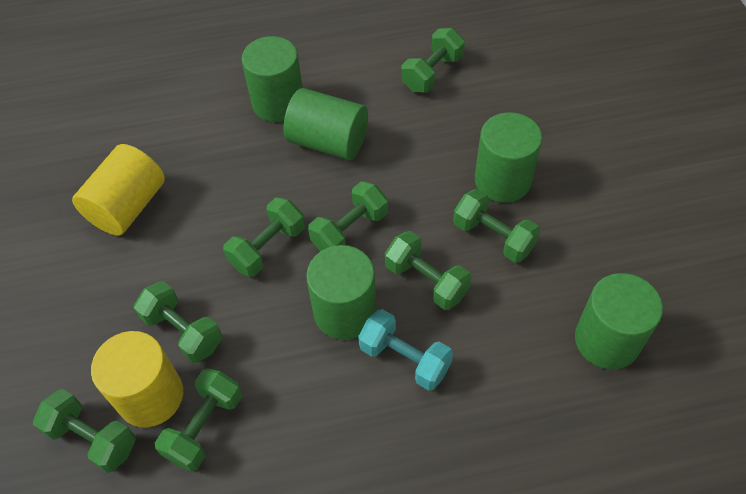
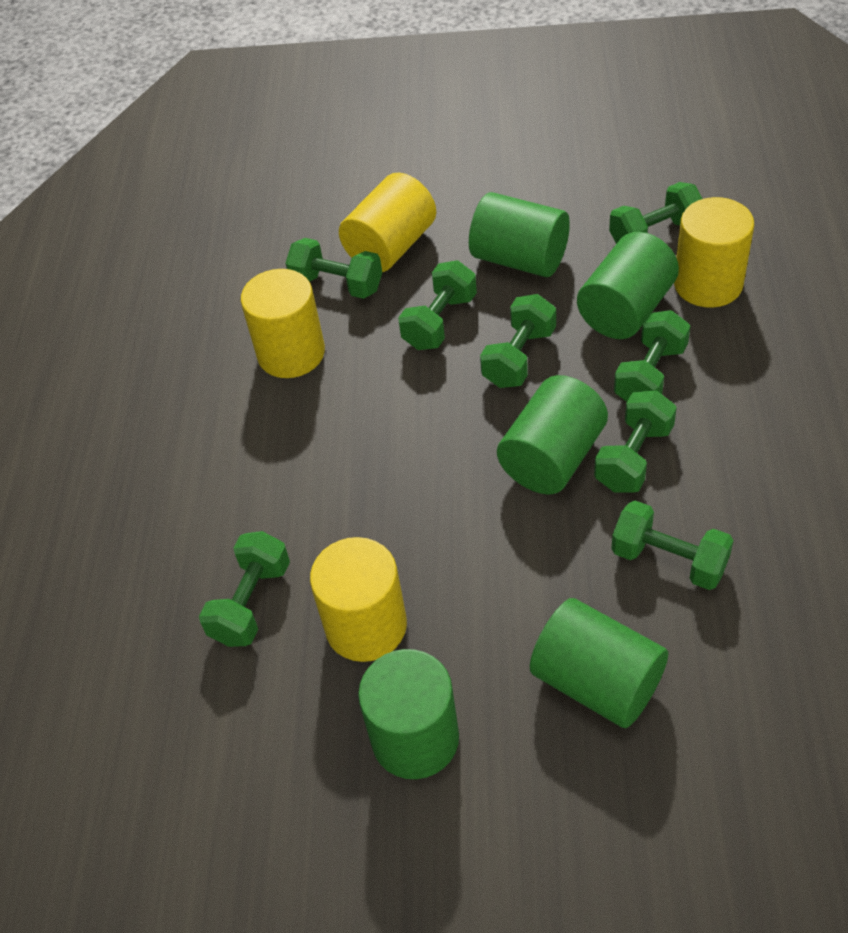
turquoise dumbbell: 1 -> 0
yellow cylinder: 2 -> 4

